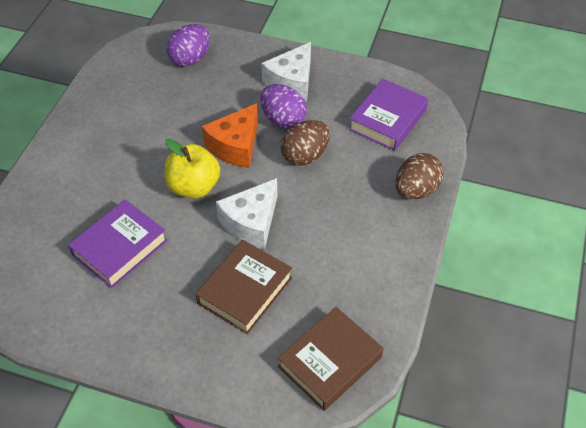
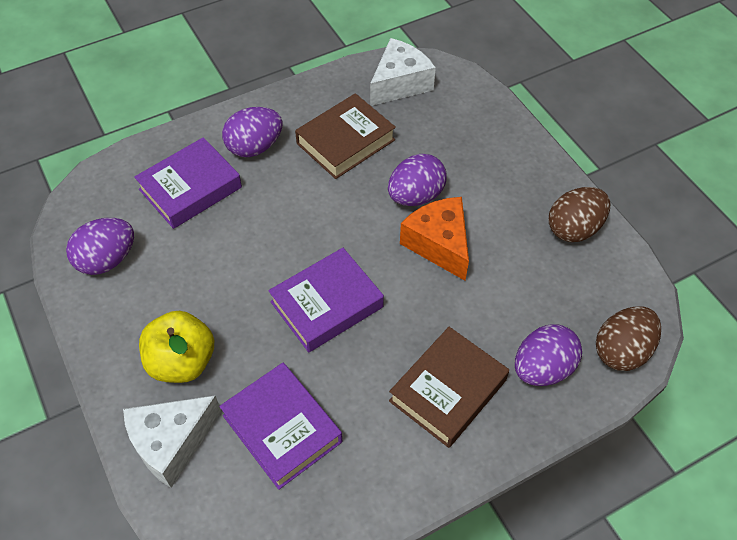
purple book: 2 -> 3
purple egg: 2 -> 4

